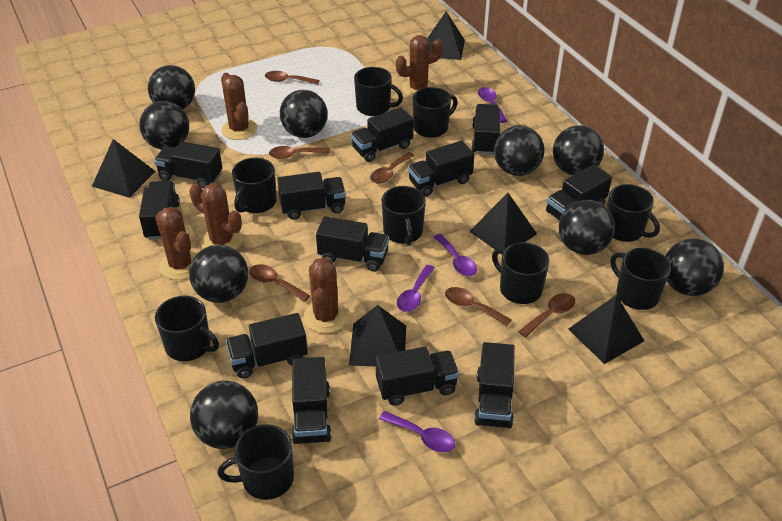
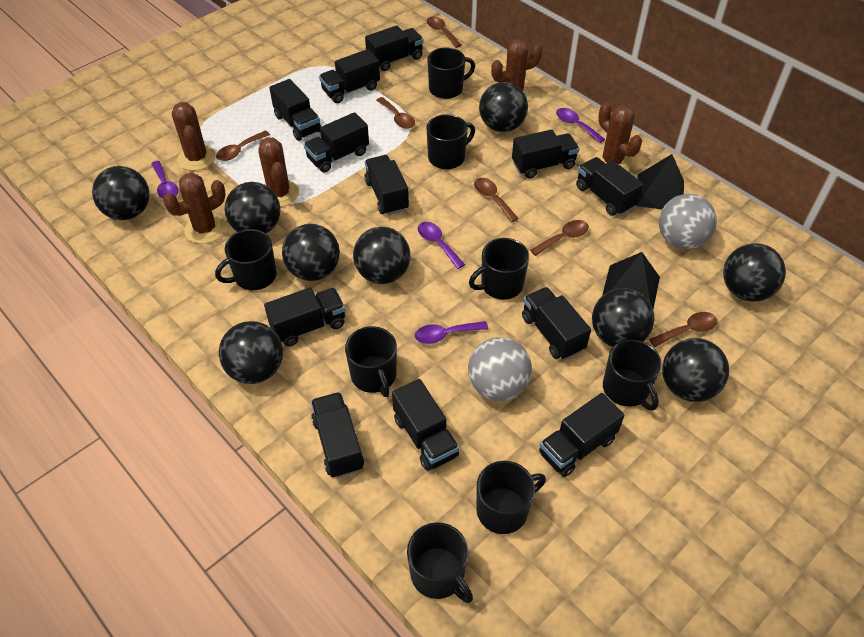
black mug: 9 -> 8
black pyramid: 5 -> 2
grey ball: 0 -> 2

